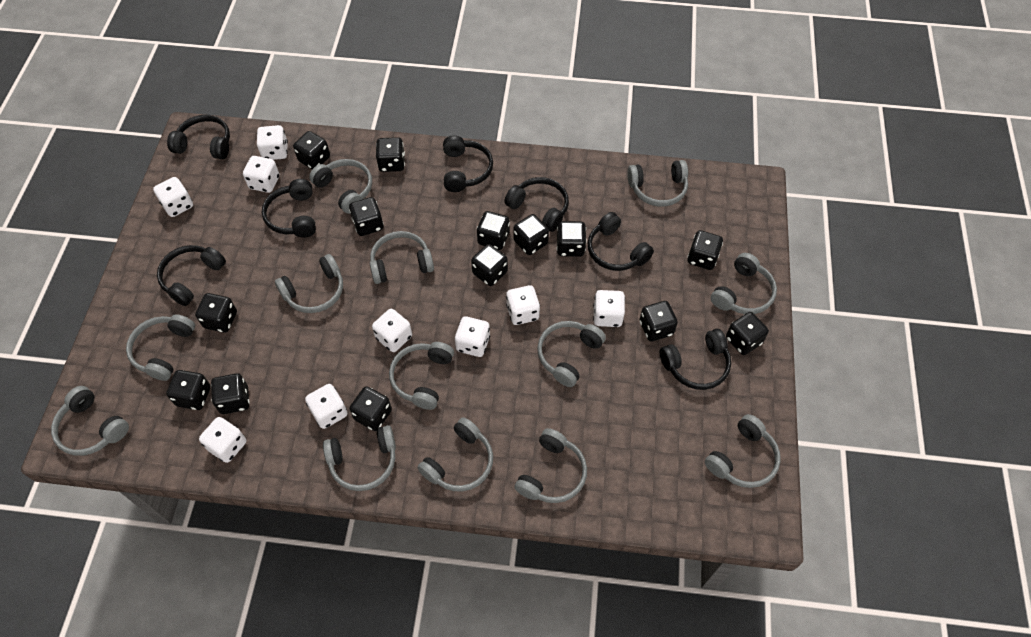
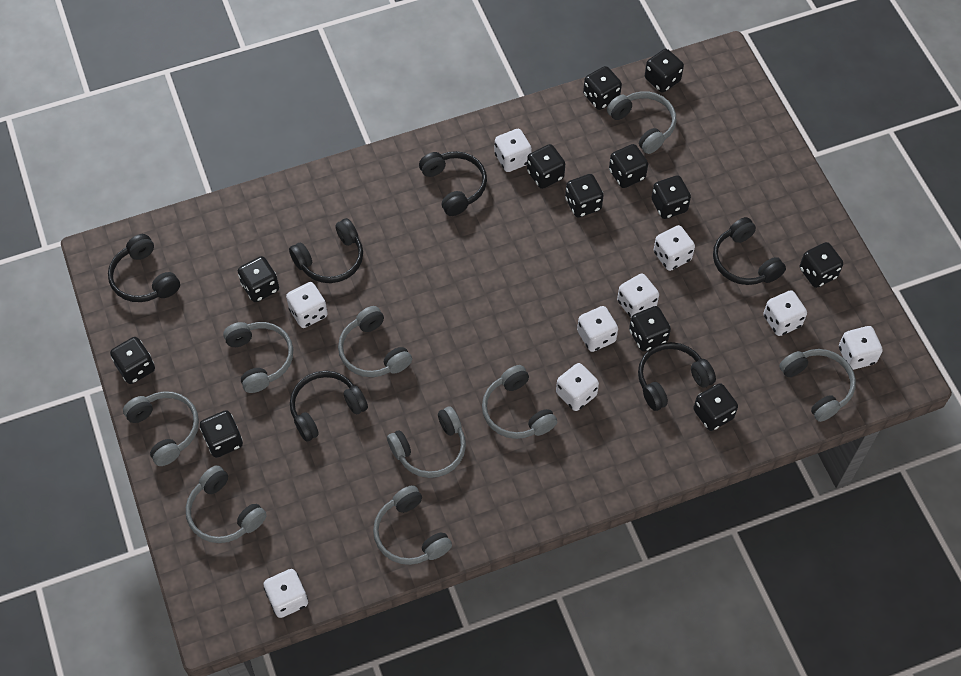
black dice: 14 -> 12
black headphones: 7 -> 6
grey headphones: 13 -> 9

